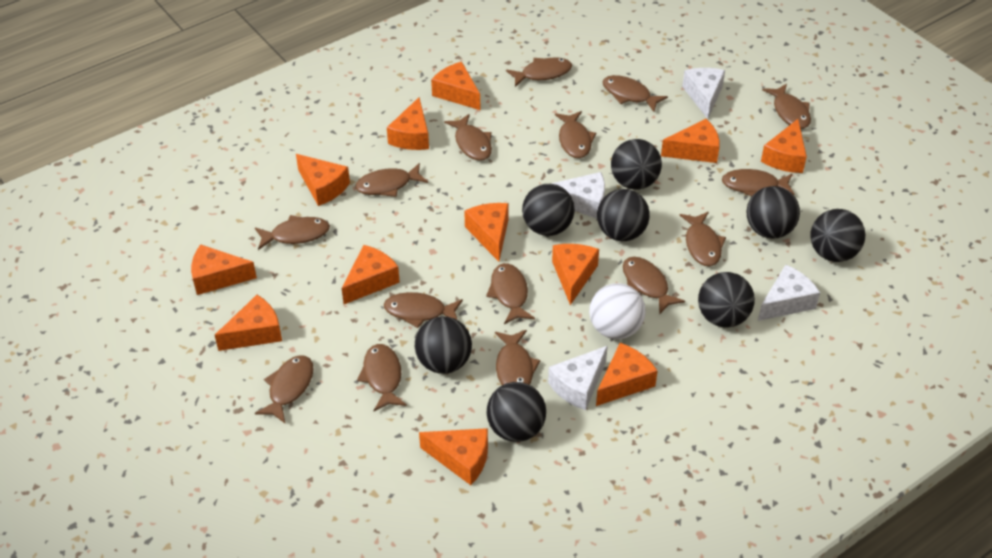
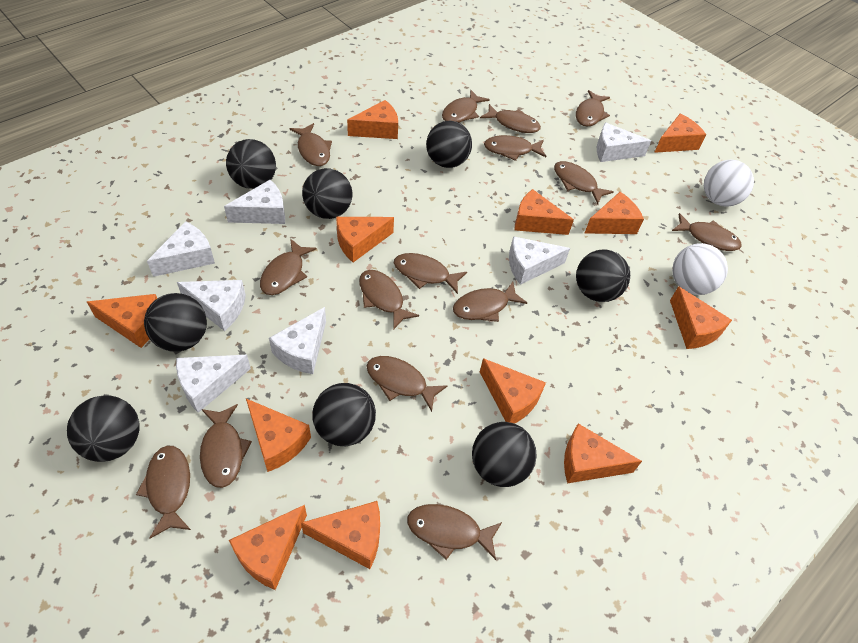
white ball: 1 -> 2
white cheese: 4 -> 7

